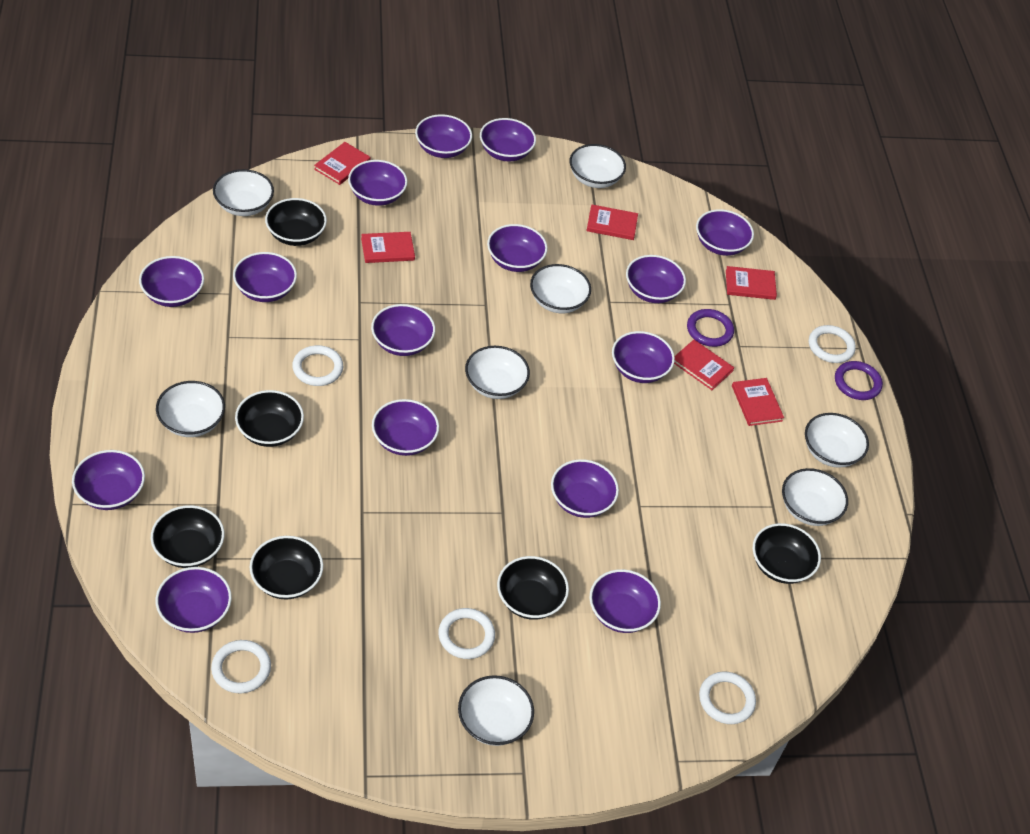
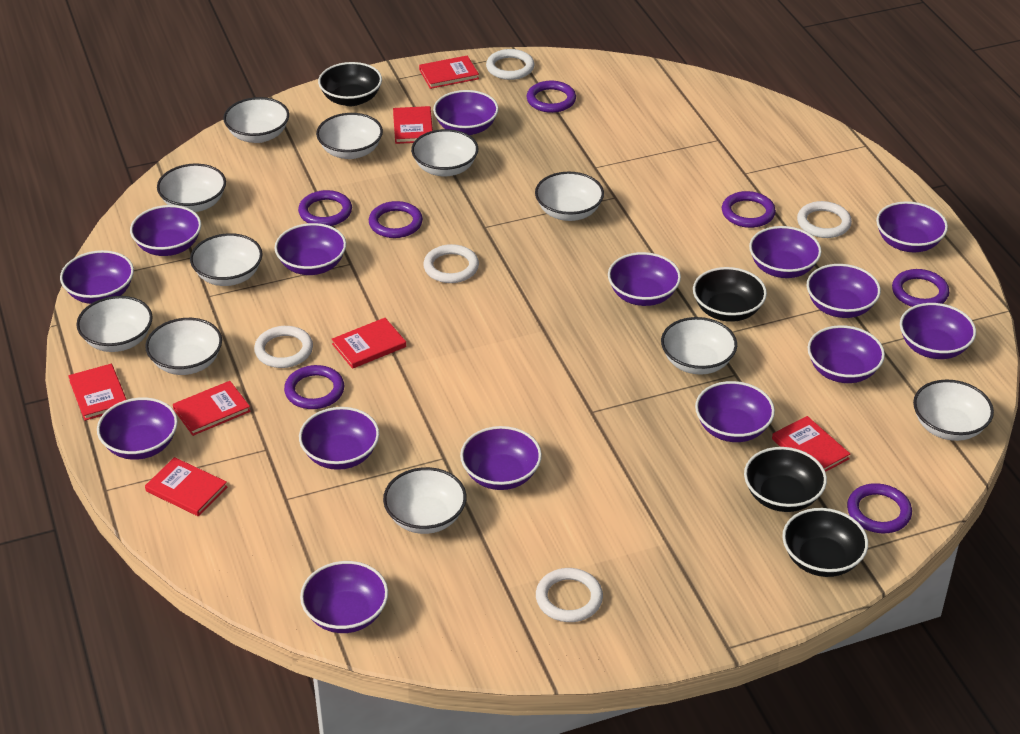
black bowl: 6 -> 4
purple ring: 2 -> 7
red book: 6 -> 7
white bowl: 8 -> 11

